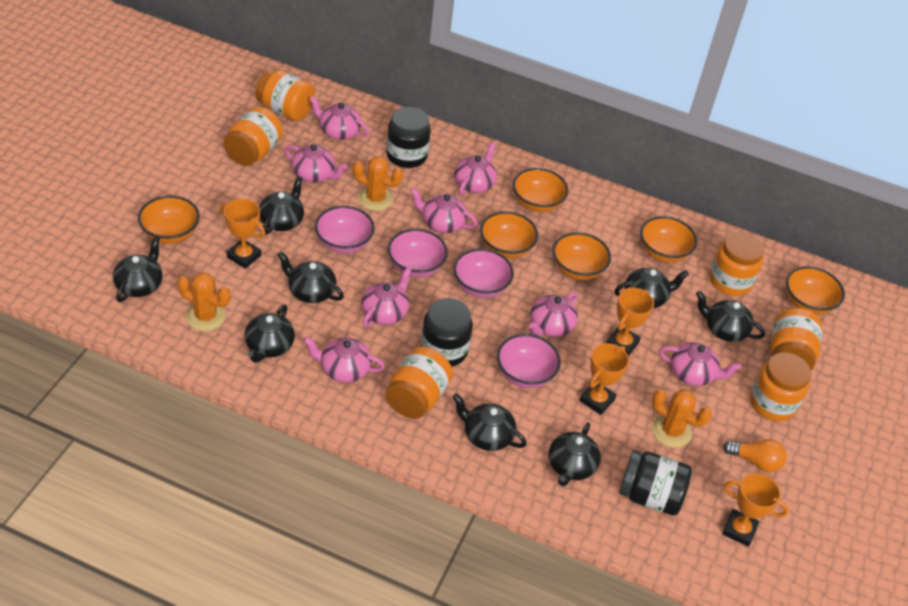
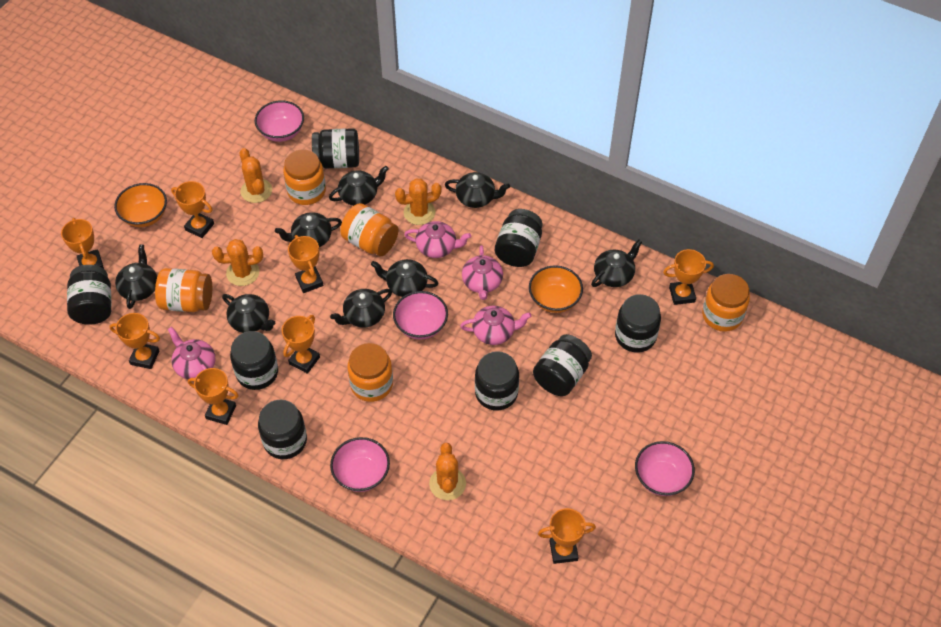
black jar: 3 -> 8
orange bowl: 6 -> 2
orange cactus: 3 -> 4
orange jar: 6 -> 5
orange light bulb: 1 -> 0
orange trophy: 4 -> 8
pink teapot: 8 -> 4

